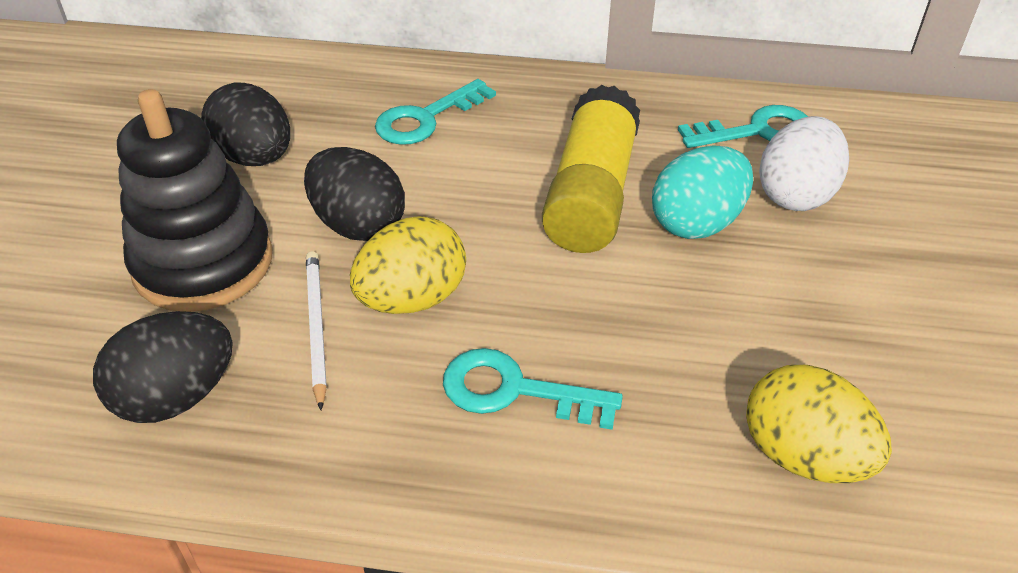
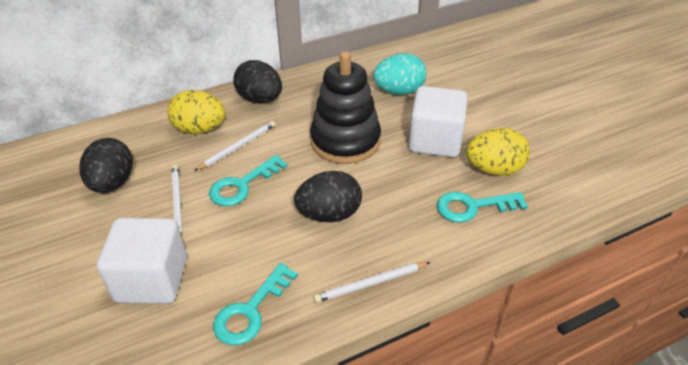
white cube: 0 -> 2
white egg: 1 -> 0
white pencil: 1 -> 3
yellow glue stick: 1 -> 0

